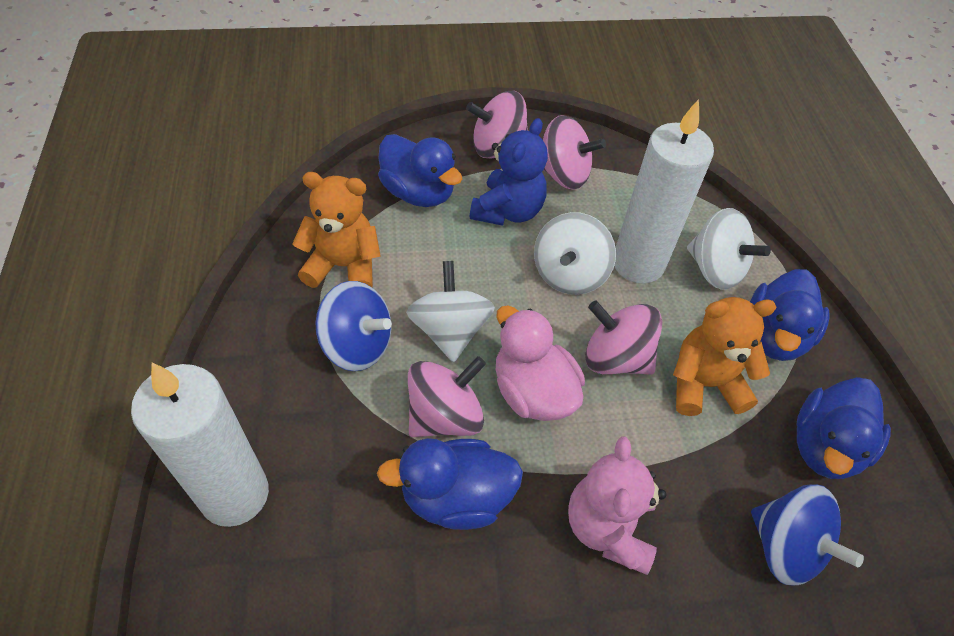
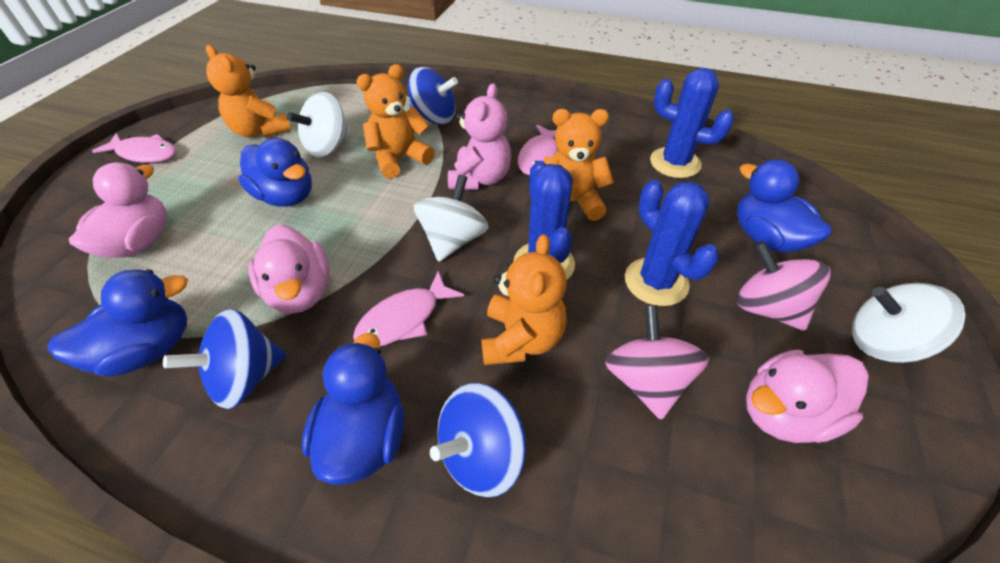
blue cactus: 0 -> 3
blue spinning top: 2 -> 3
blue teddy bear: 1 -> 0
orange teddy bear: 2 -> 4
pink duck: 1 -> 3
pink fish: 0 -> 3
pink spinning top: 4 -> 2
white candle: 2 -> 0

